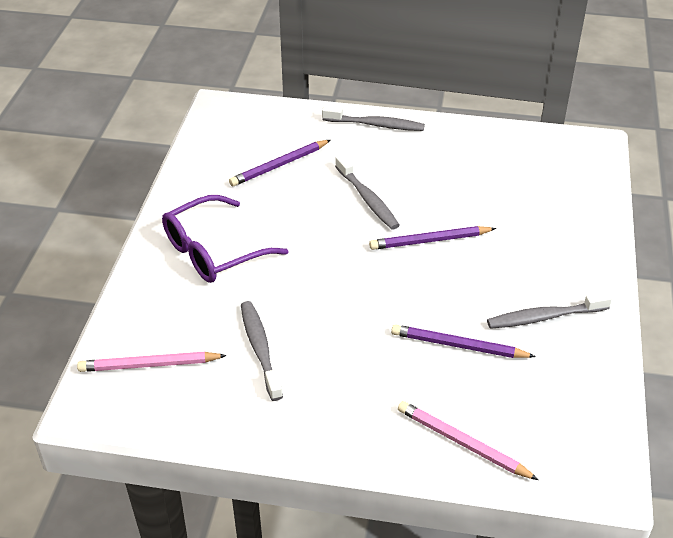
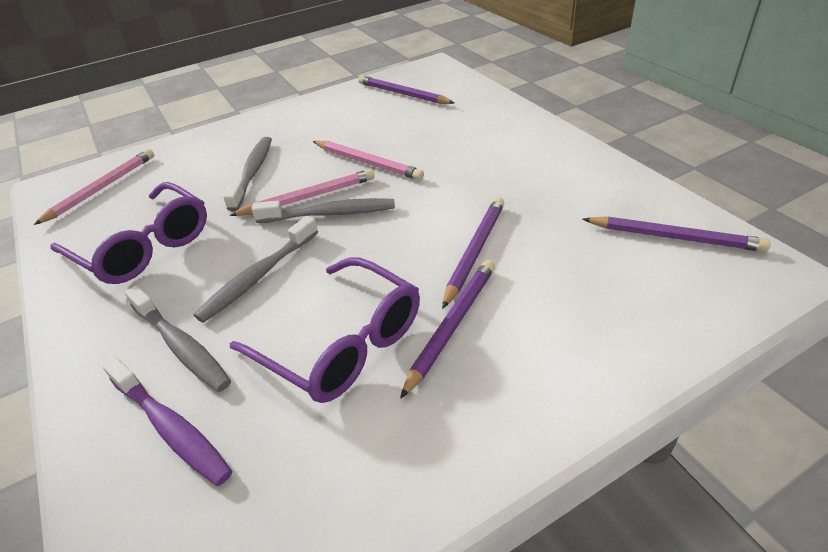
pink pencil: 2 -> 3
purple glasses: 1 -> 2
purple pencil: 3 -> 4
purple toothbrush: 0 -> 1

